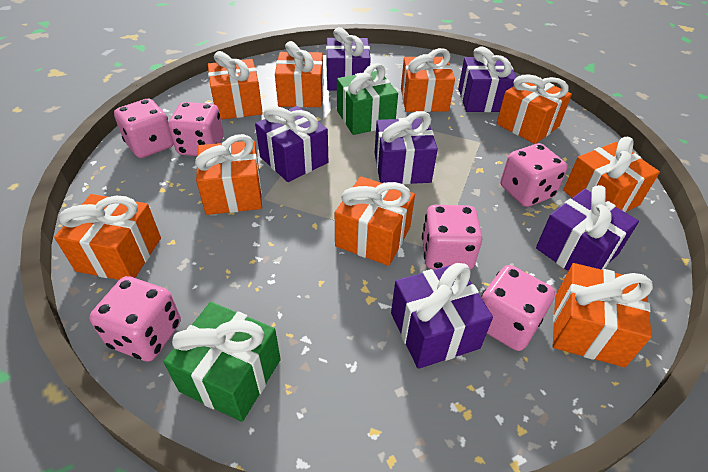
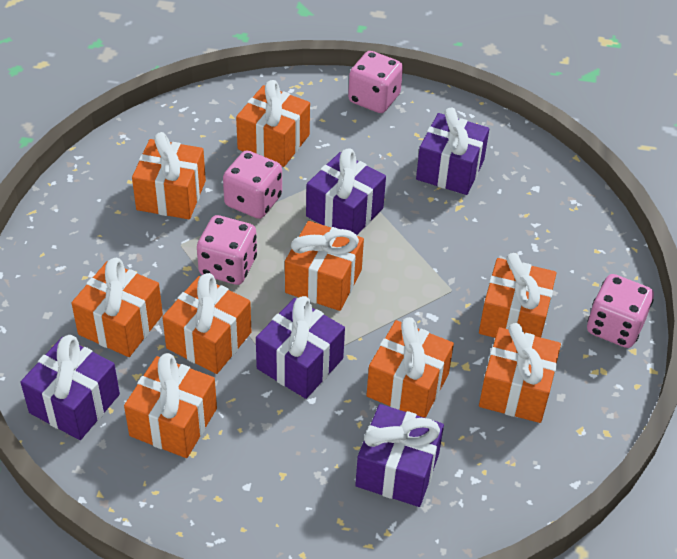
green gift: 2 -> 0
pink dice: 6 -> 4
purple gift: 6 -> 5

